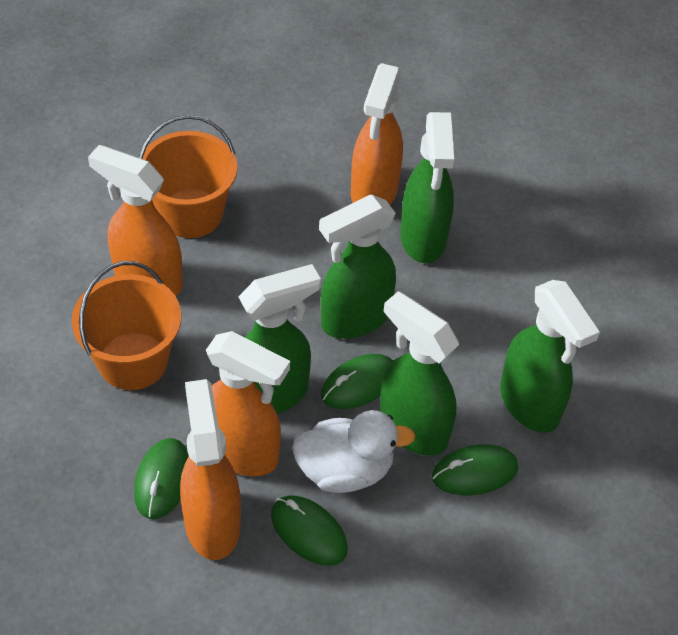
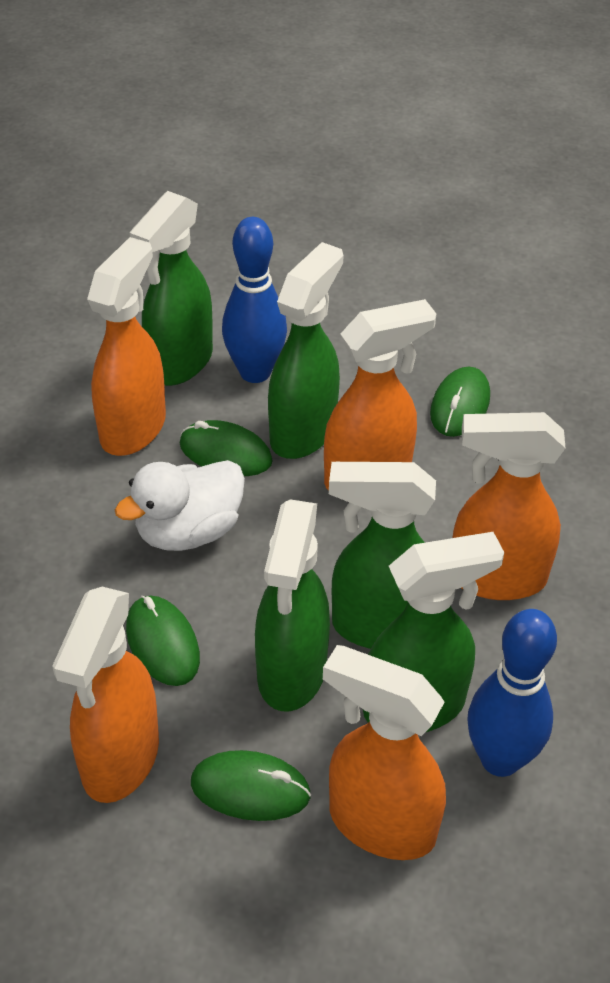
blue bowling pin: 0 -> 2
orange bucket: 2 -> 0
orange spray bottle: 4 -> 5

